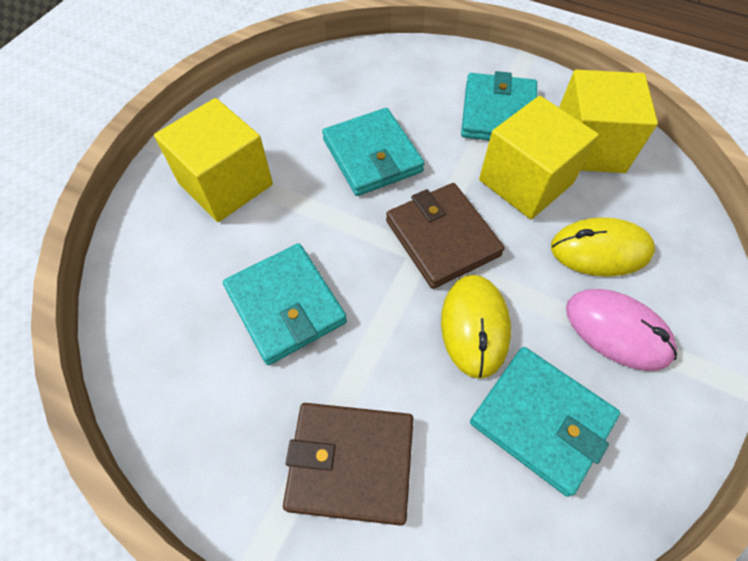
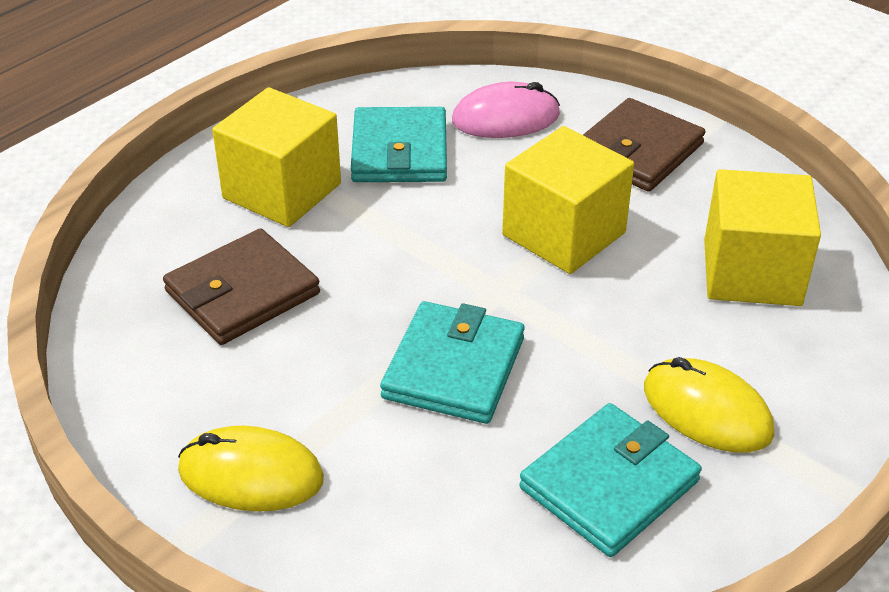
turquoise wallet: 4 -> 3

